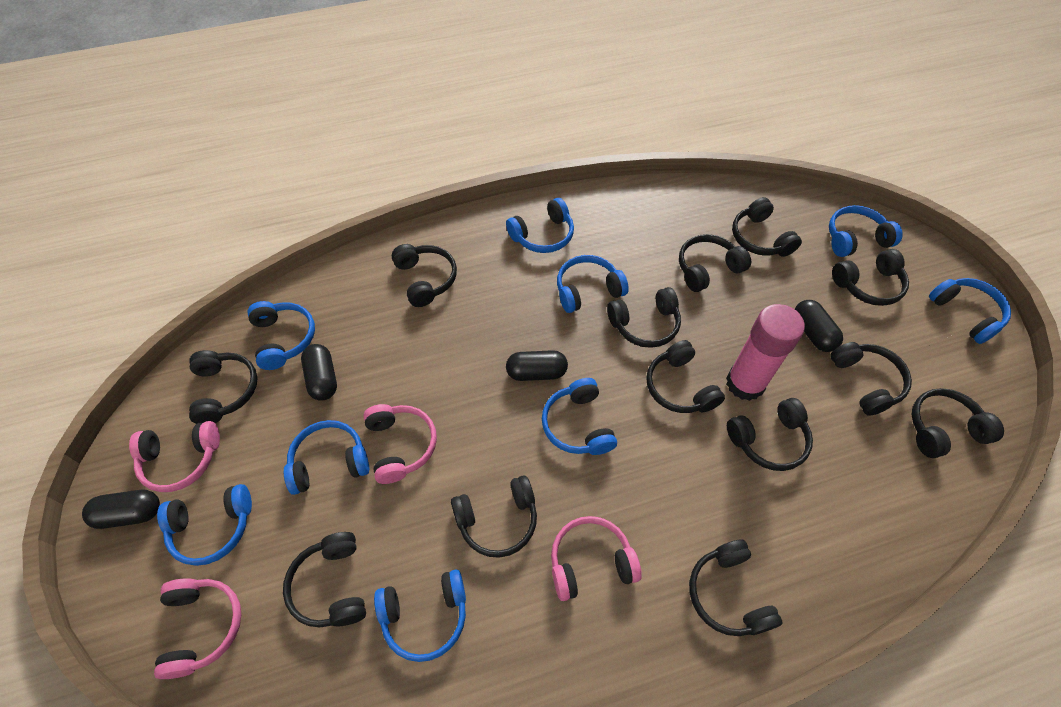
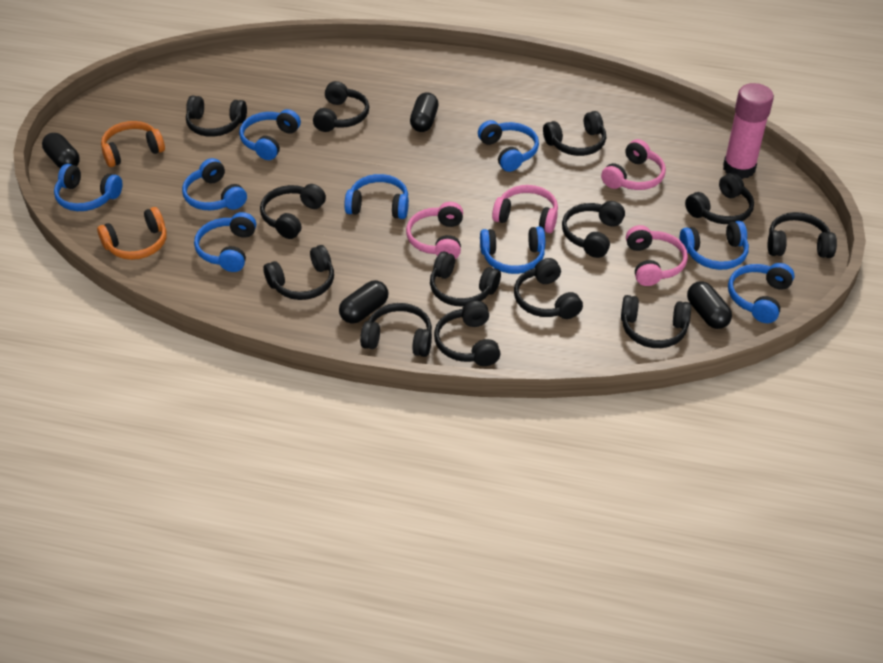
orange headphones: 0 -> 2

